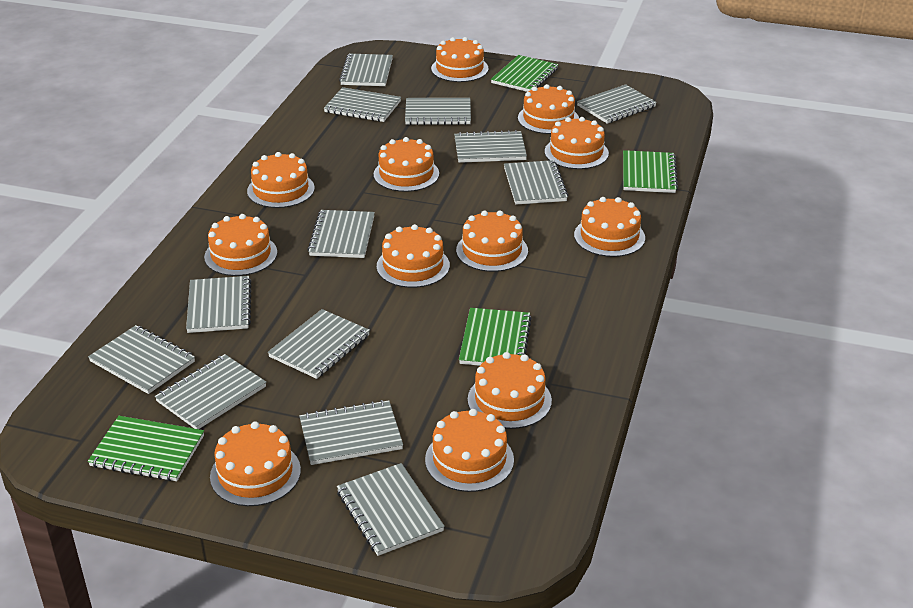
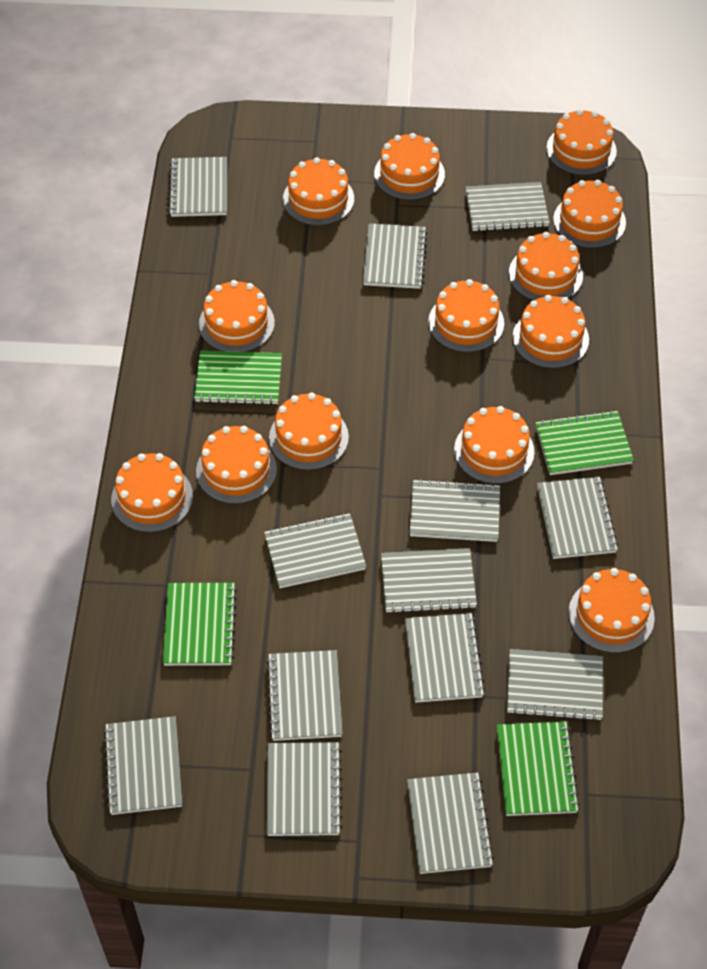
orange cake: 12 -> 13

